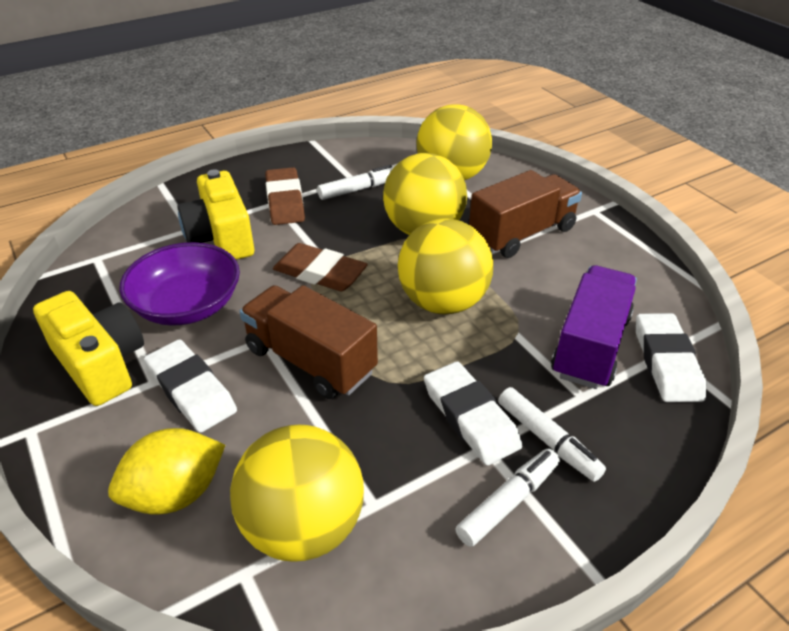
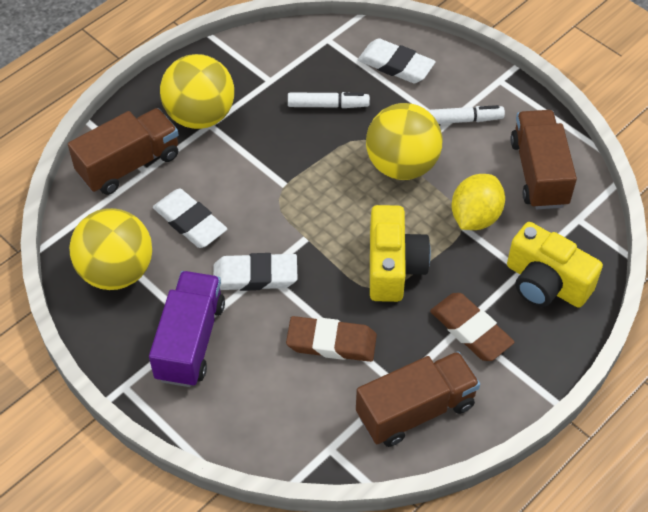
brown truck: 2 -> 3
purple bowl: 1 -> 0
white marker: 3 -> 2
yellow ball: 4 -> 3

